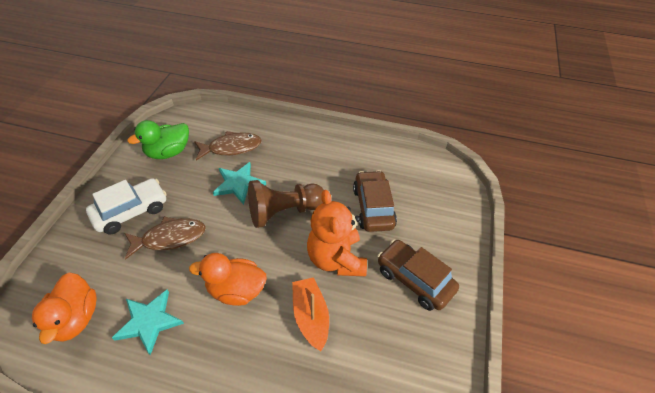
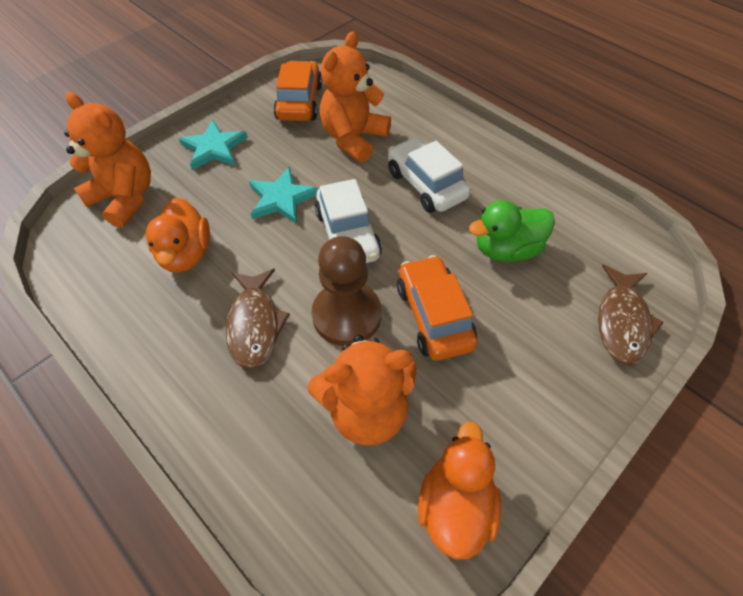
brown car: 2 -> 0
orange boat: 1 -> 0
orange car: 0 -> 2
orange teddy bear: 1 -> 3
white car: 1 -> 2

